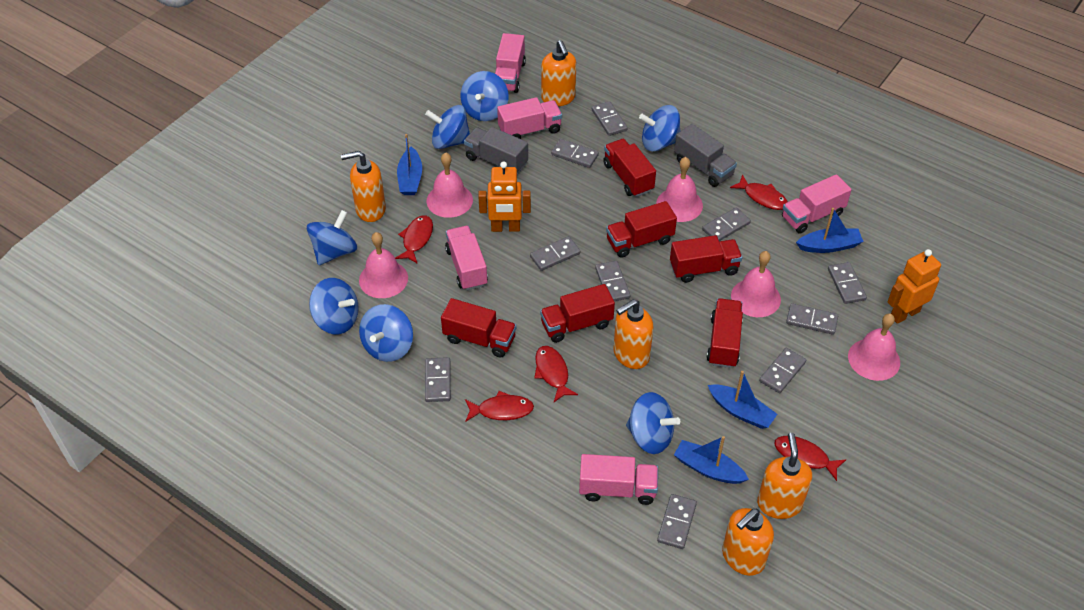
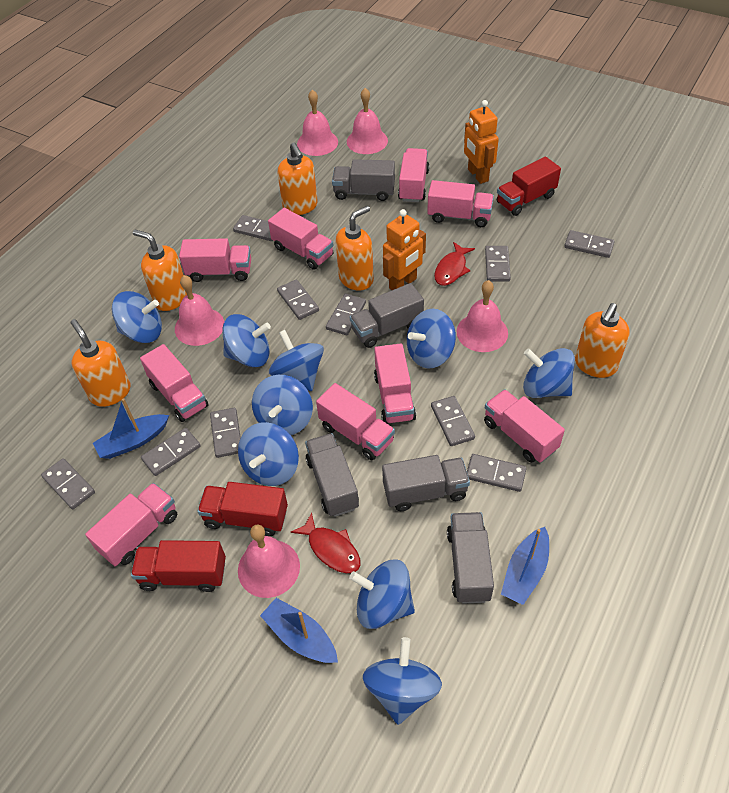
blue boat: 4 -> 3
blue spinning top: 7 -> 9
grey truck: 2 -> 5
pink truck: 5 -> 9
red fish: 5 -> 2
red truck: 6 -> 3

